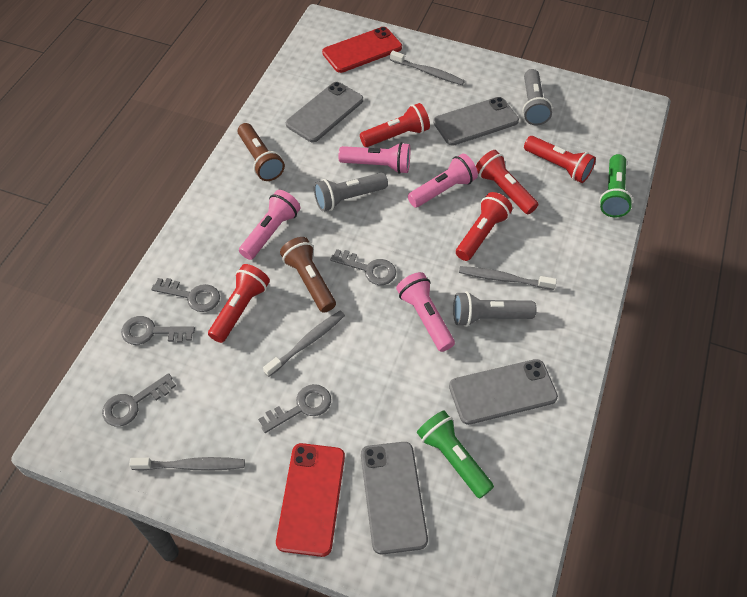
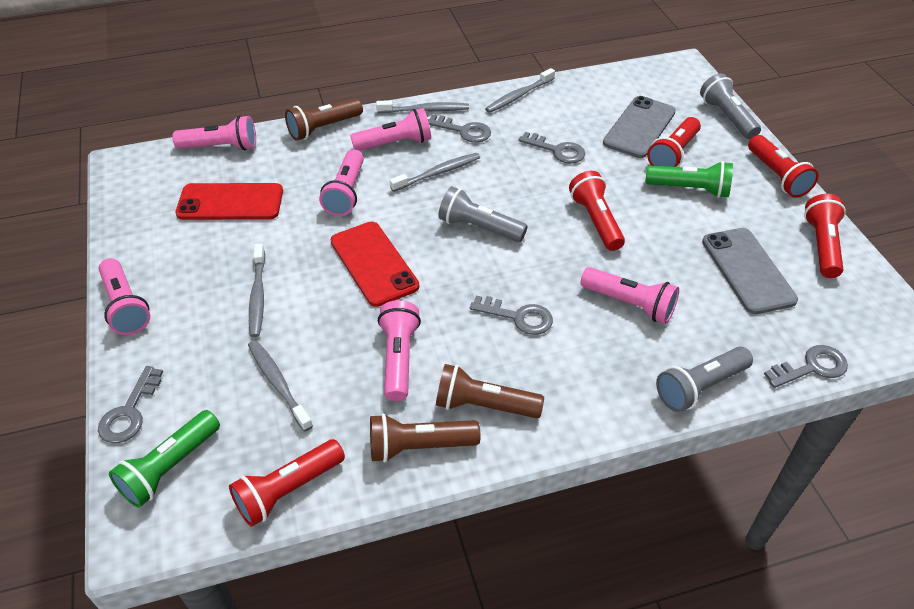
brown flashlight: 2 -> 3
grey phone: 4 -> 2
grey toothbrush: 4 -> 5
pink flashlight: 4 -> 6

